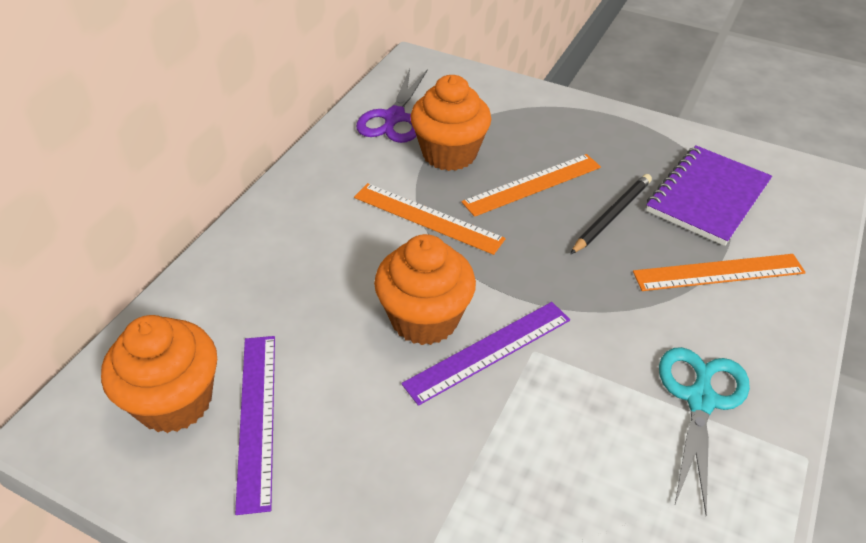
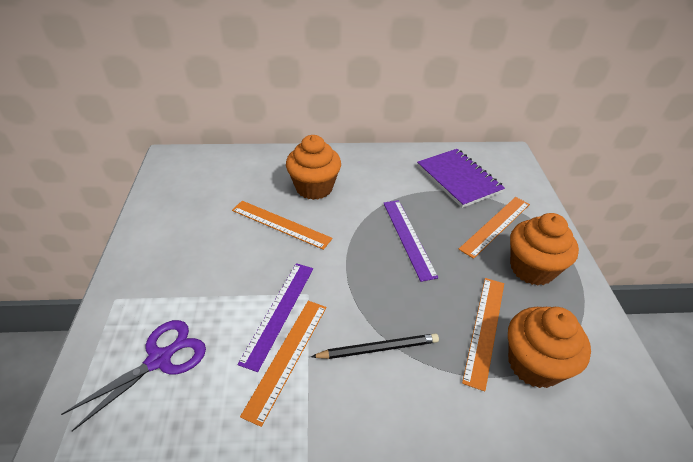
orange ruler: 3 -> 4
turquoise scissors: 1 -> 0

